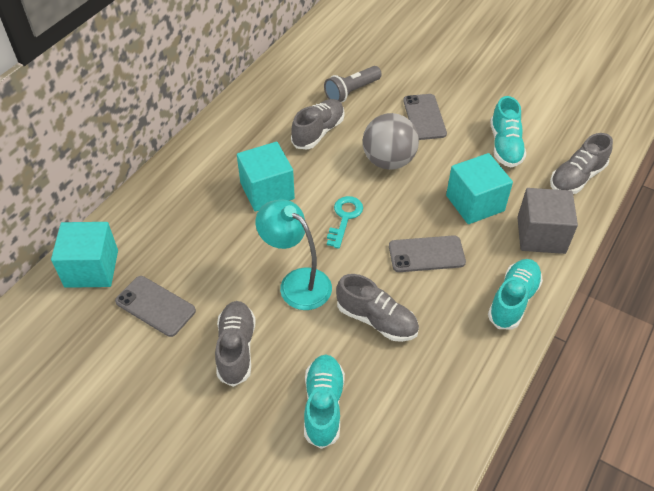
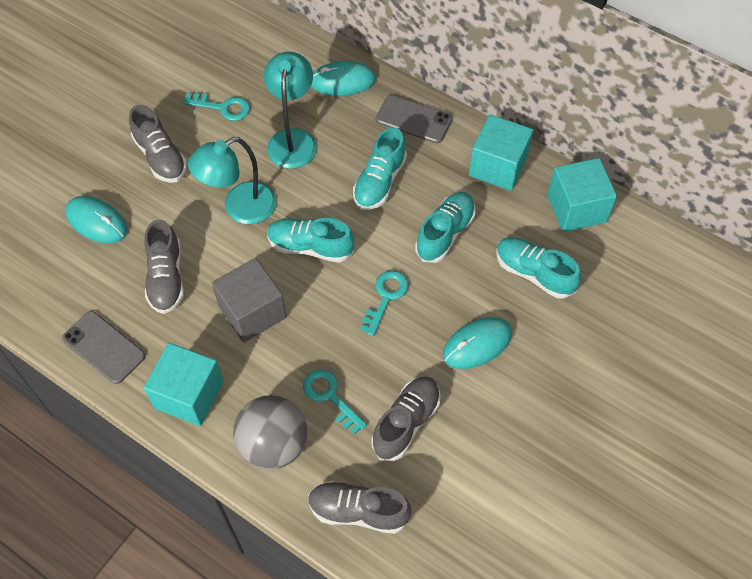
grey flashlight: 1 -> 0
grey phone: 3 -> 2
turquoise key: 1 -> 3
turquoise lamp: 1 -> 2
turquoise mouse: 0 -> 3
turquoise shoe: 3 -> 4

